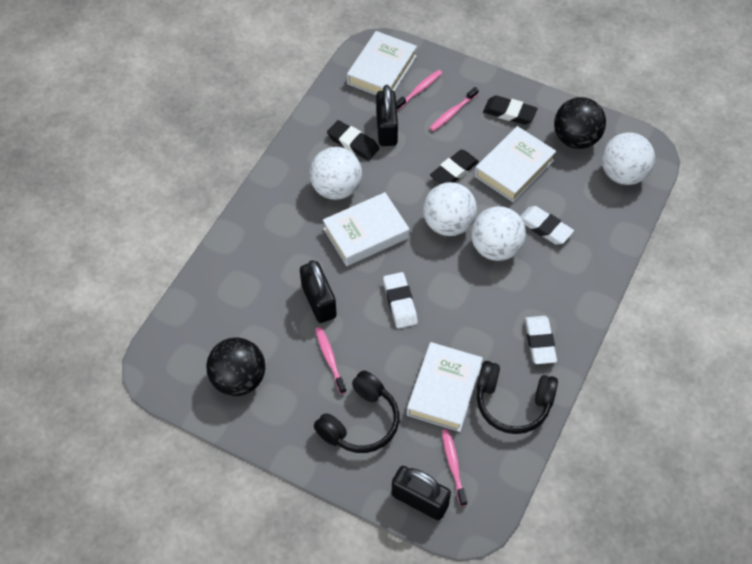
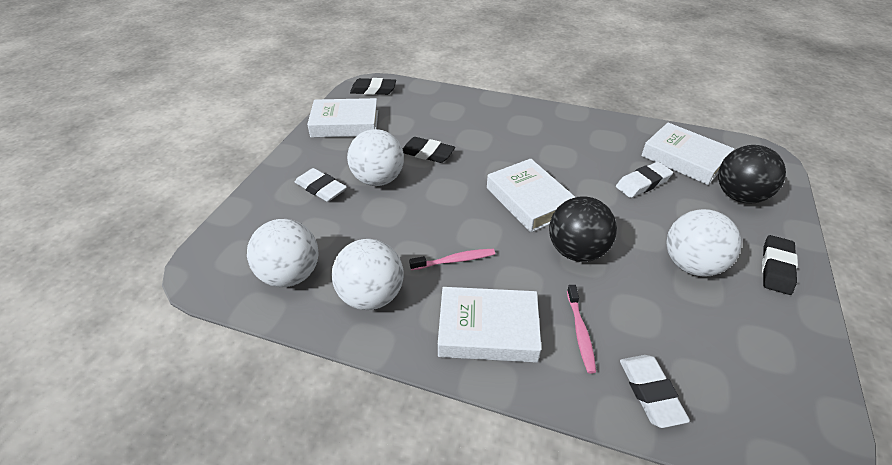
black headphones: 2 -> 0
black padlock: 3 -> 0
pink toothbrush: 4 -> 2

